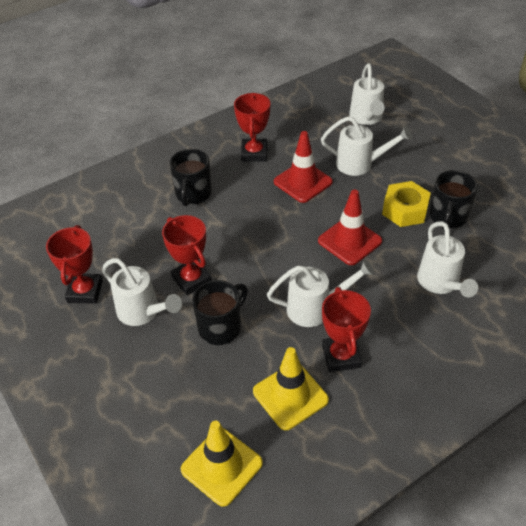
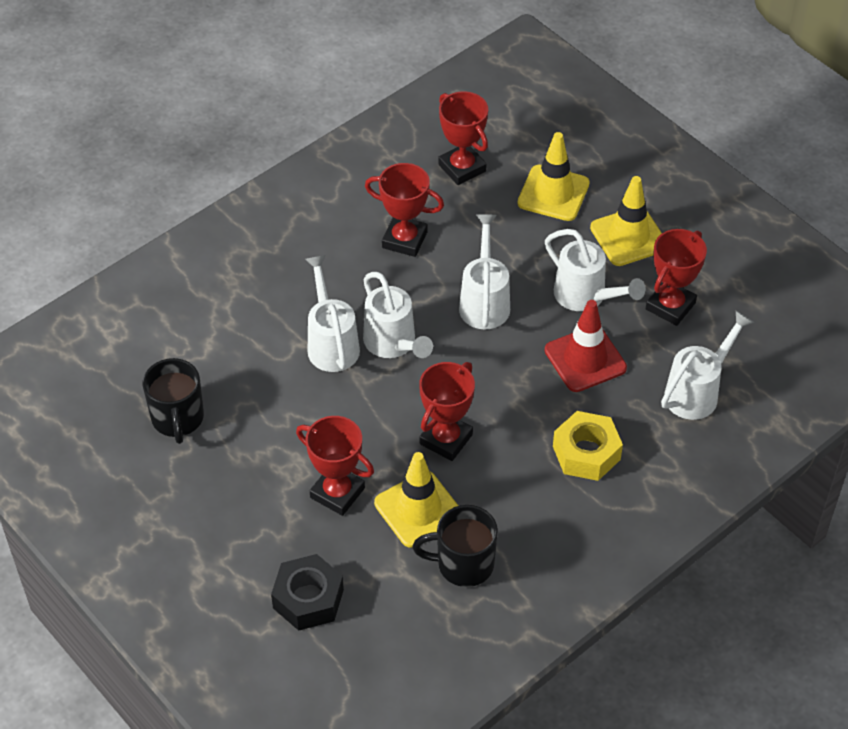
black mug: 3 -> 2
black nut: 0 -> 1
red traffic cone: 2 -> 1
red trophy: 4 -> 5
yellow traffic cone: 2 -> 3

